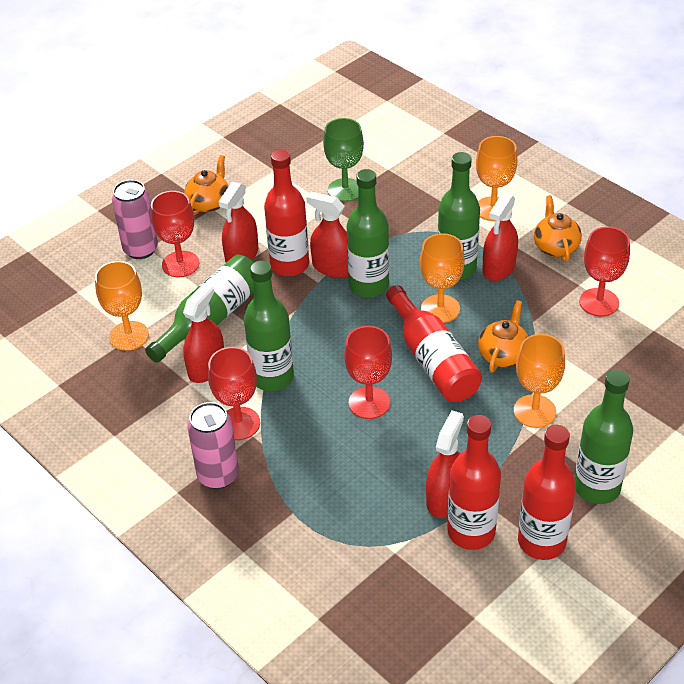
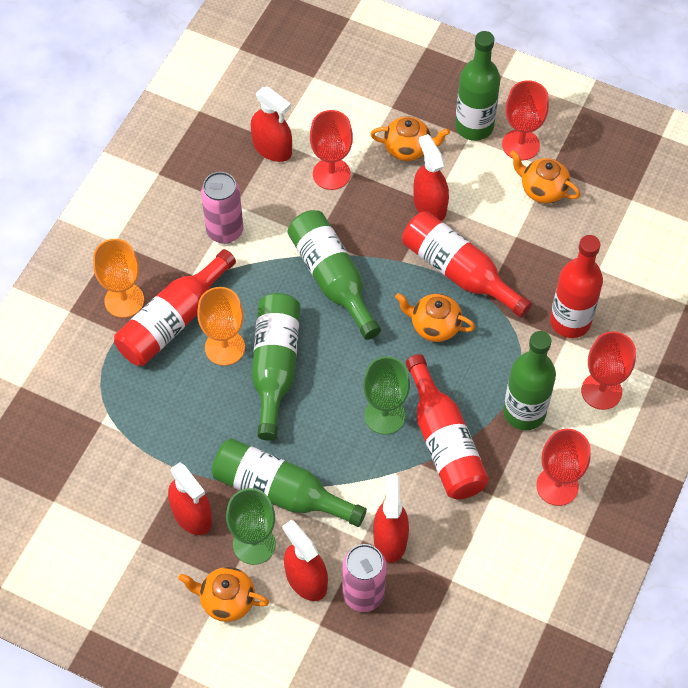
green goblet: 1 -> 2
orange goblet: 4 -> 2
orange teapot: 3 -> 4

